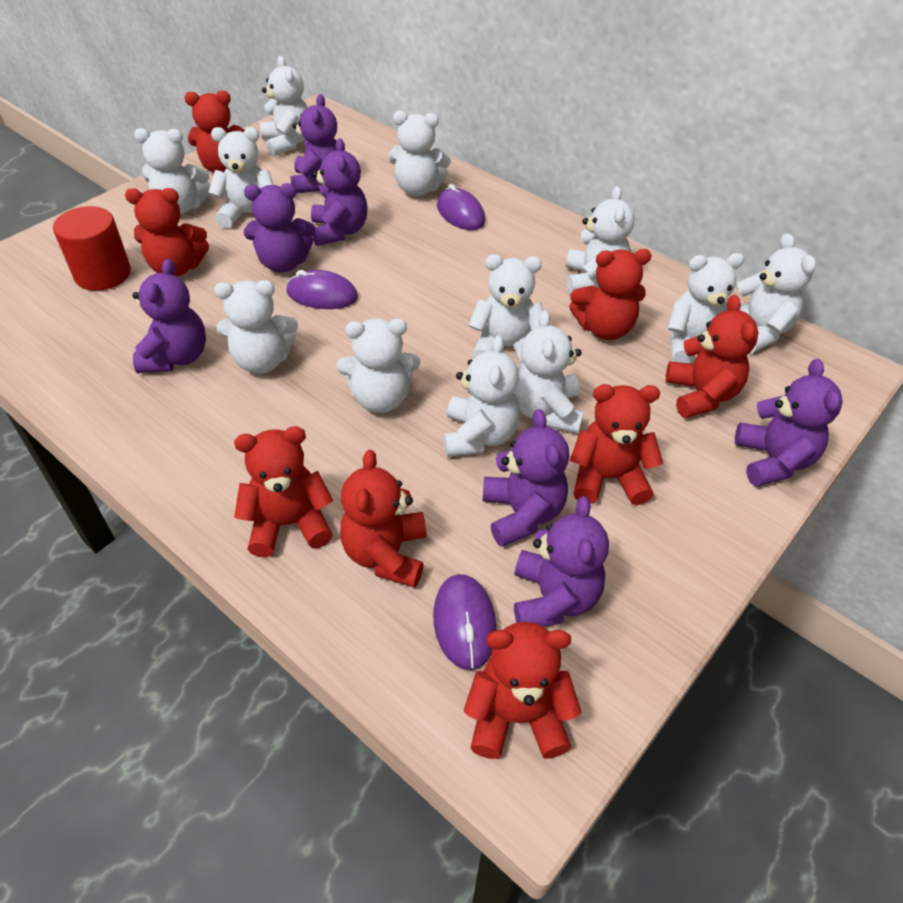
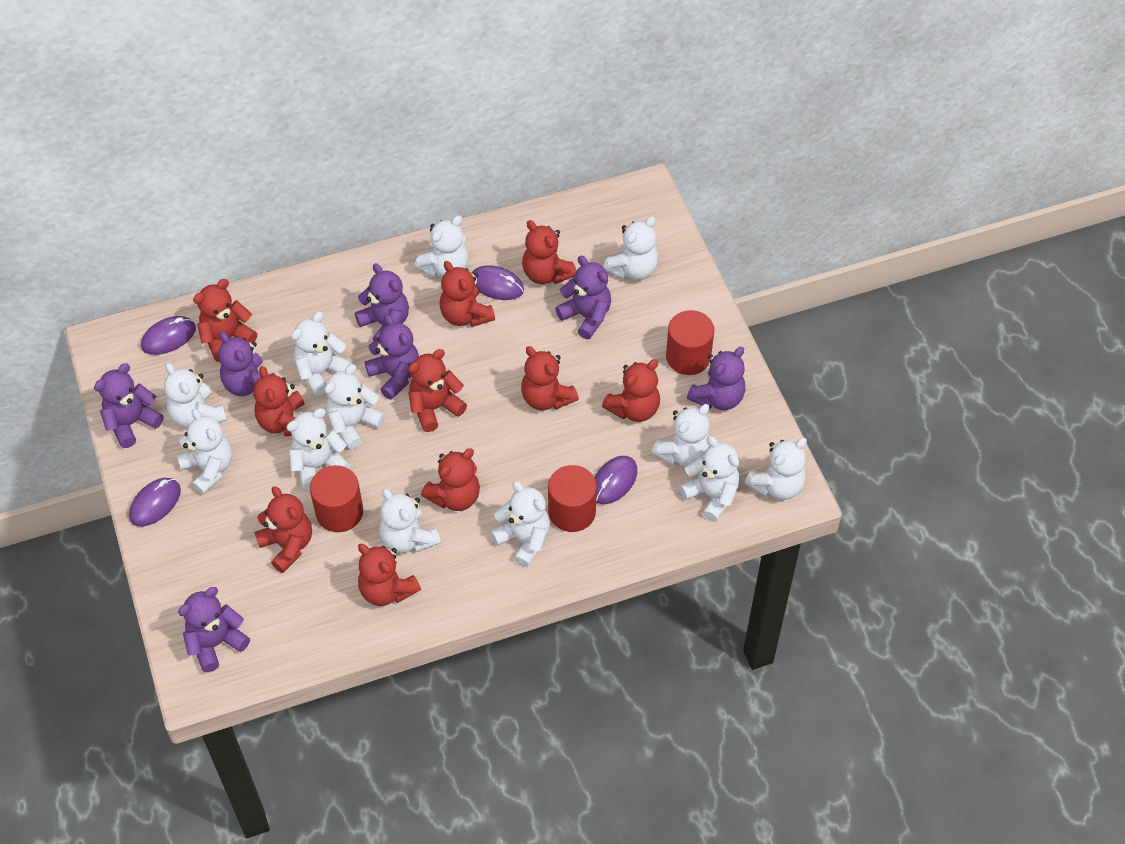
purple mouse: 3 -> 4
red cylinder: 1 -> 3
red teddy bear: 8 -> 10

